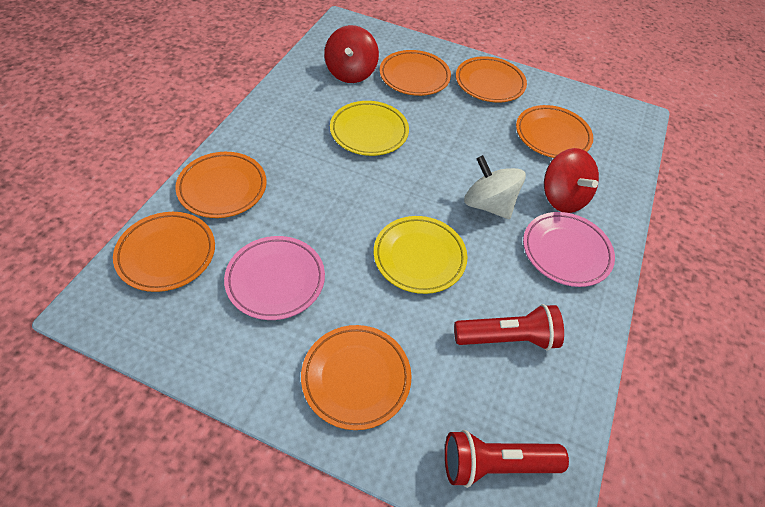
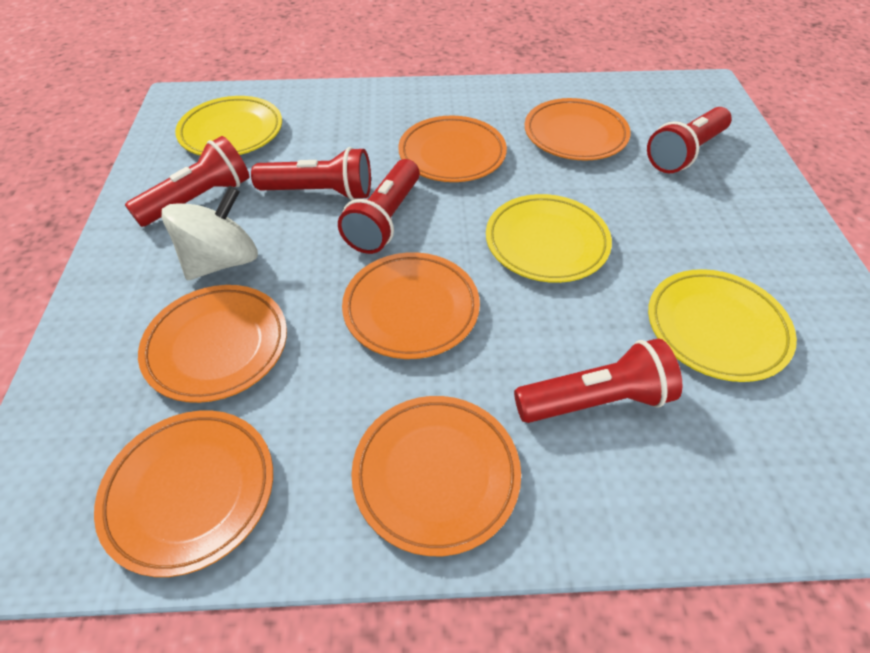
pink plate: 2 -> 0
red flashlight: 2 -> 5
red spinning top: 2 -> 0
yellow plate: 2 -> 3

